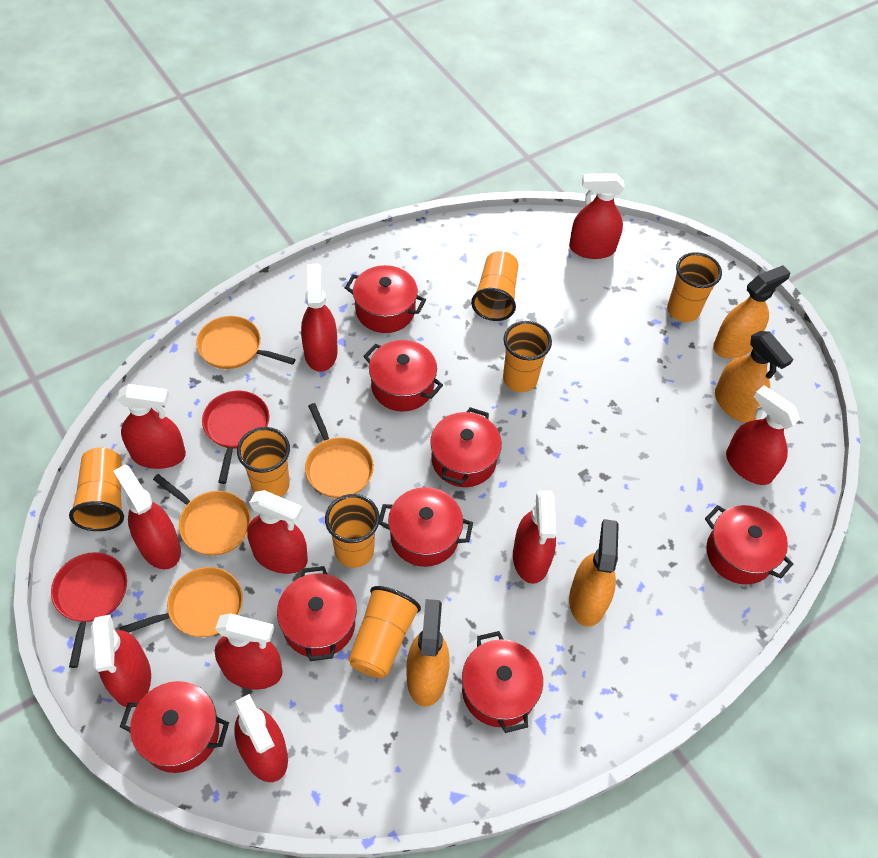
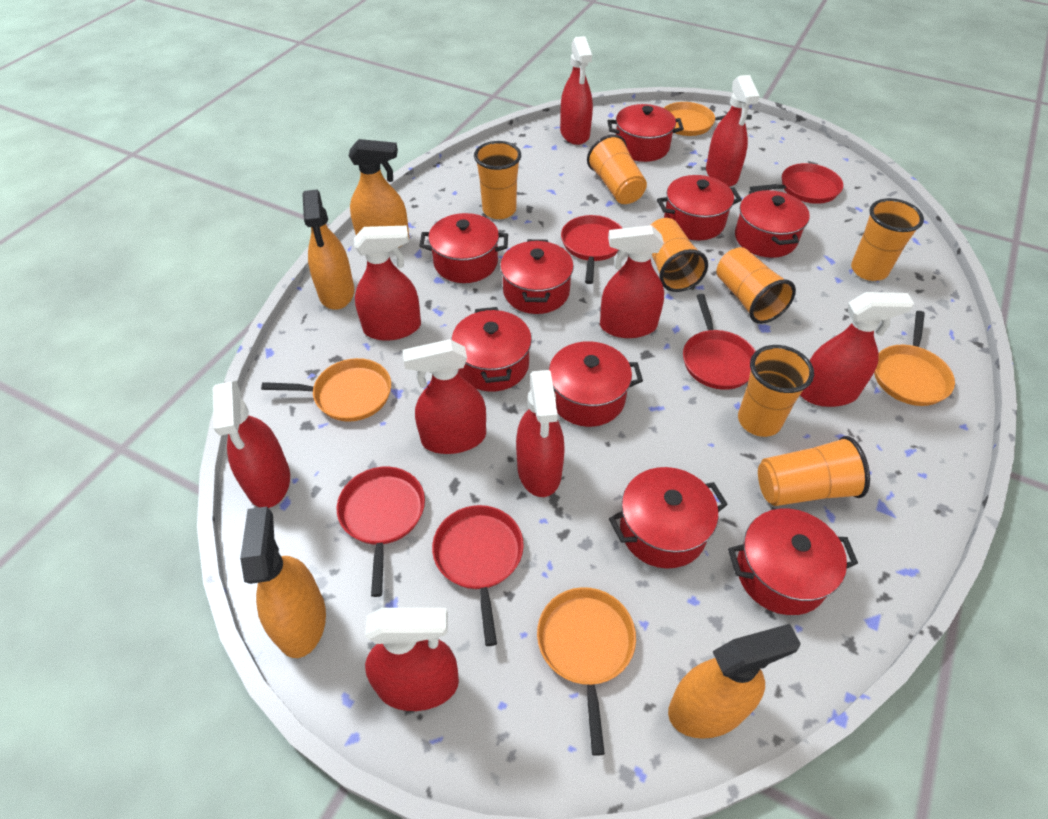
red pan: 2 -> 5
red pot: 8 -> 9
red spray bottle: 10 -> 9

